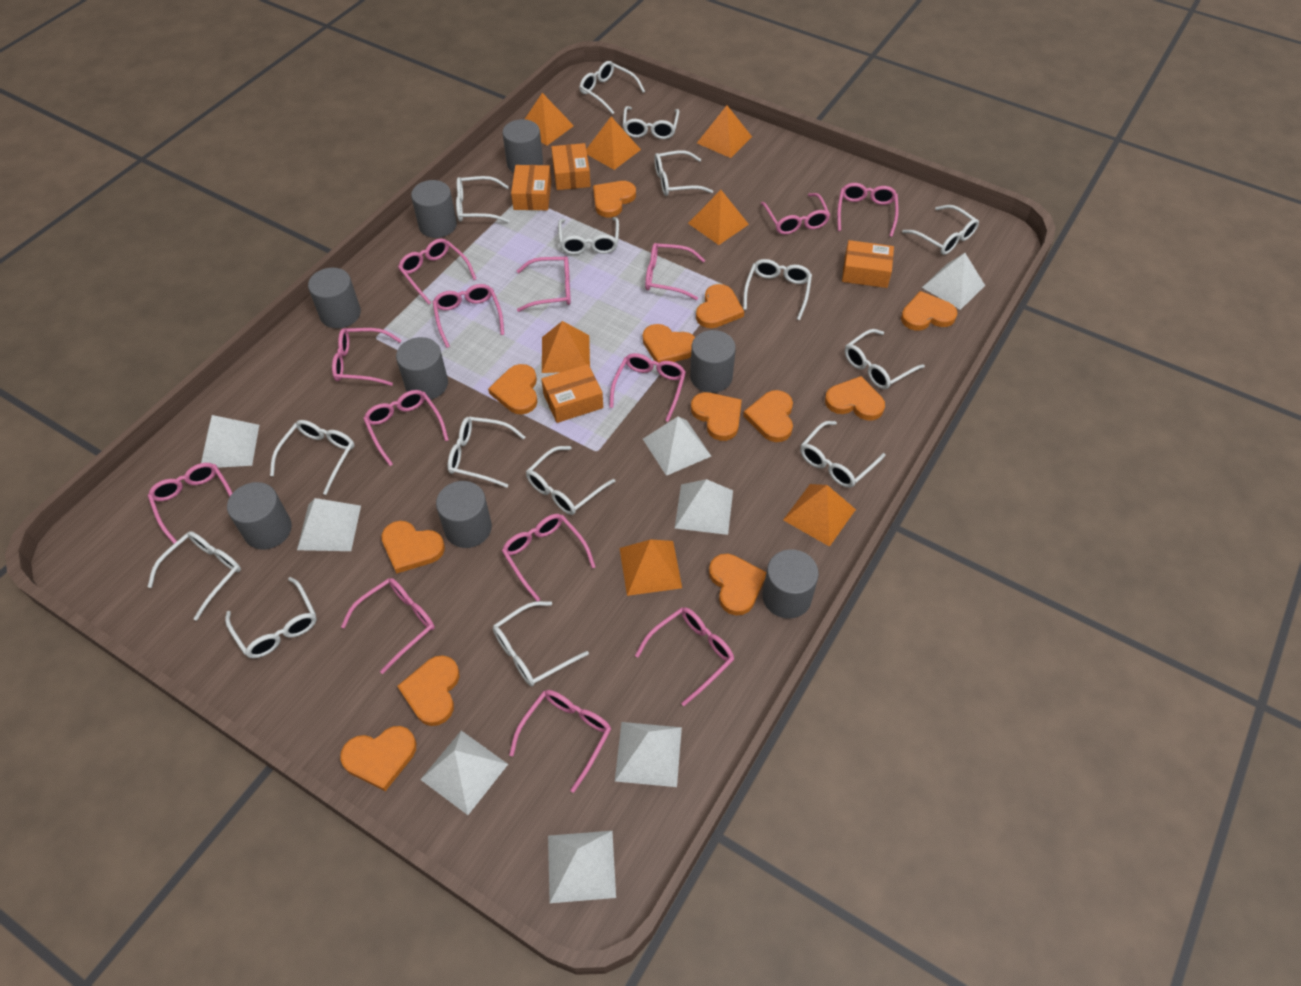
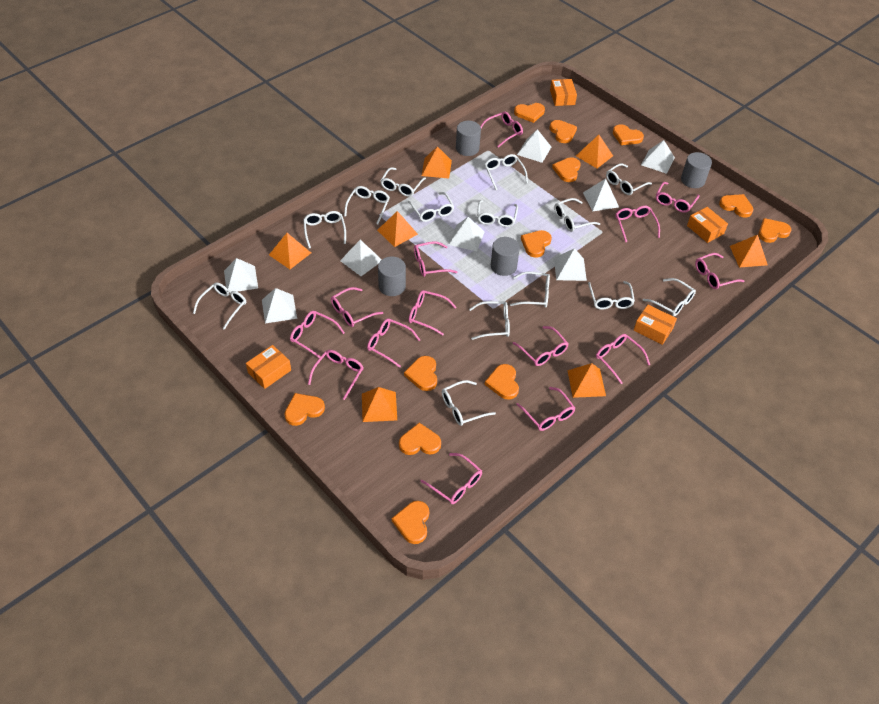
grey cylinder: 8 -> 4
white glasses: 15 -> 14

